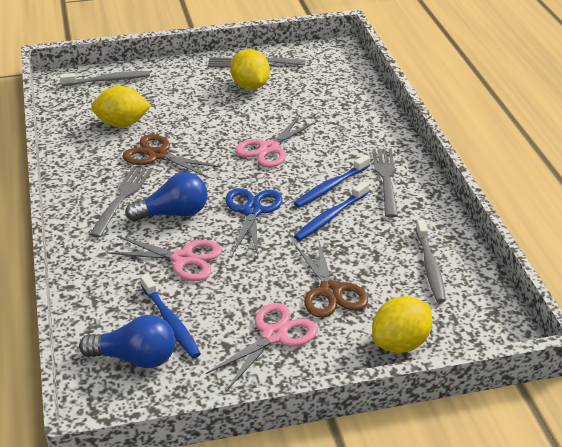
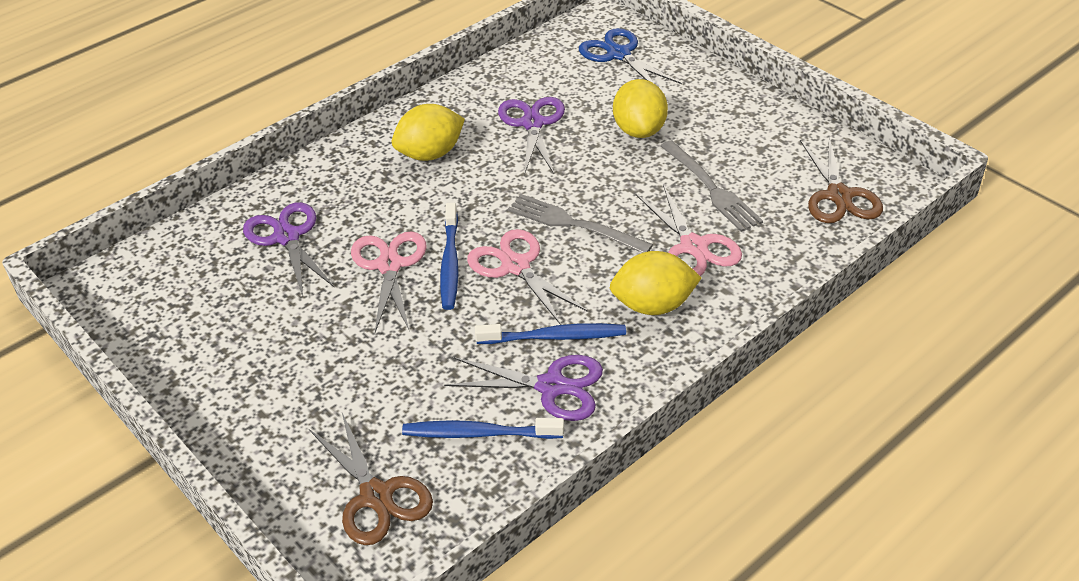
blue light bulb: 2 -> 0
grey fork: 3 -> 2
grey toothbrush: 2 -> 0
purple scissors: 0 -> 3

